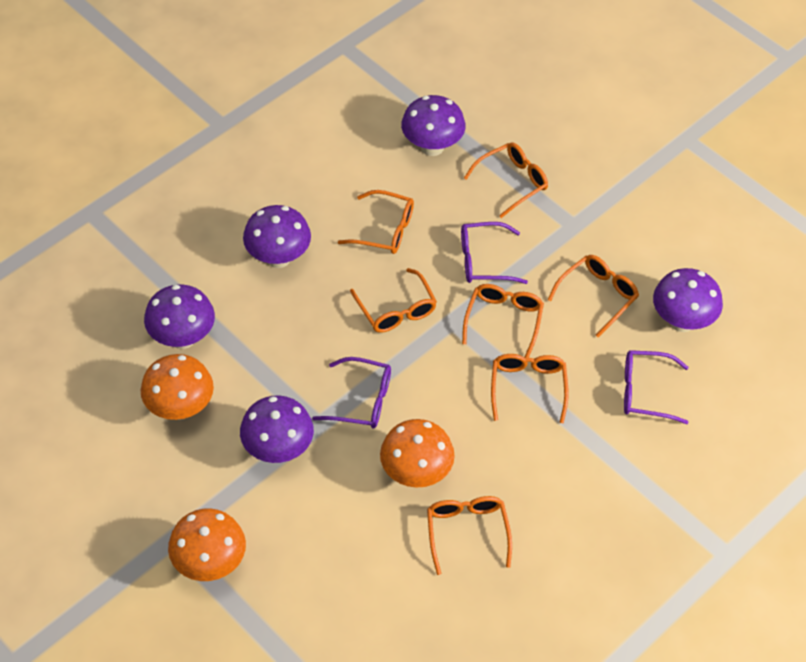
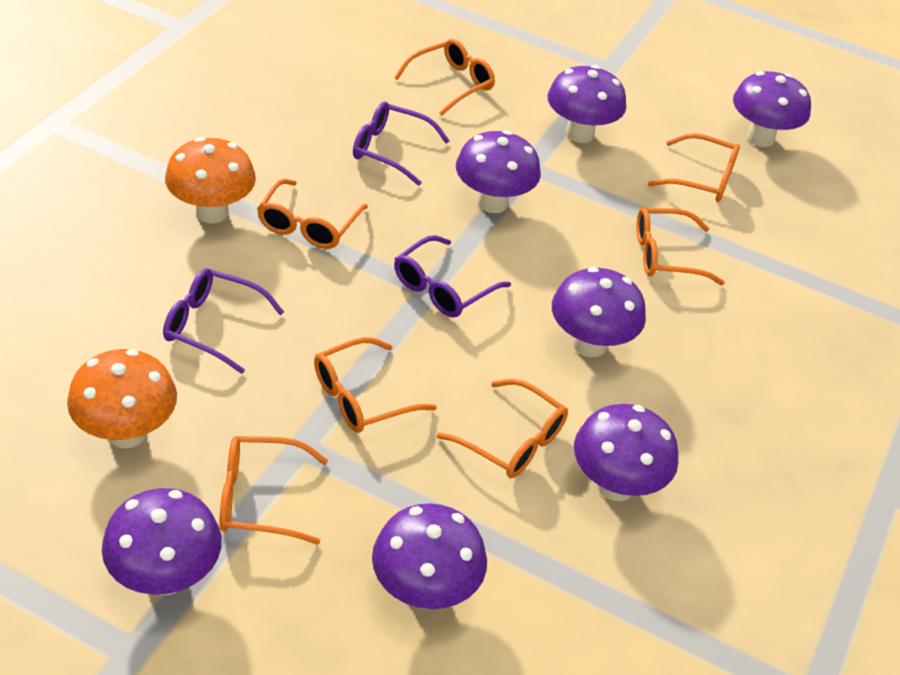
orange mushroom: 3 -> 2
purple mushroom: 5 -> 7

